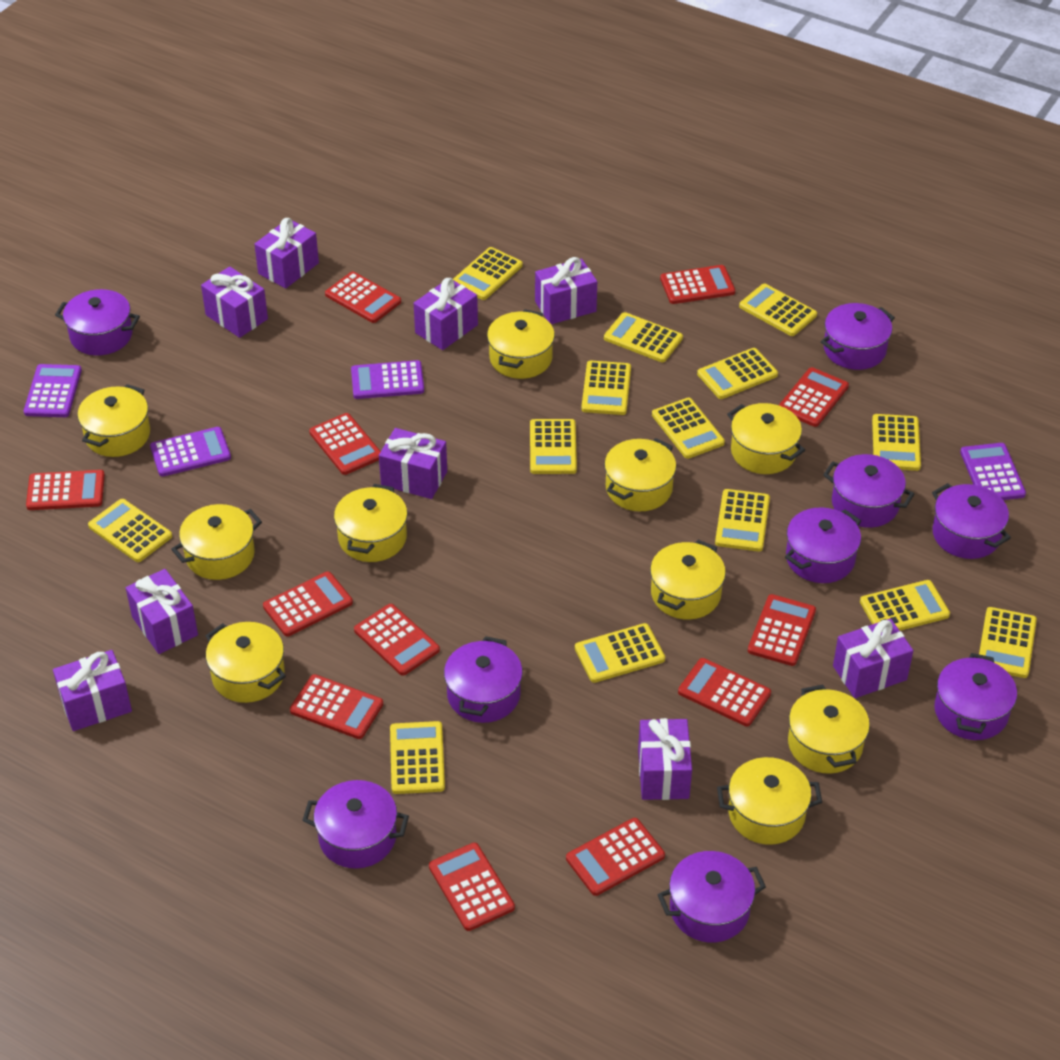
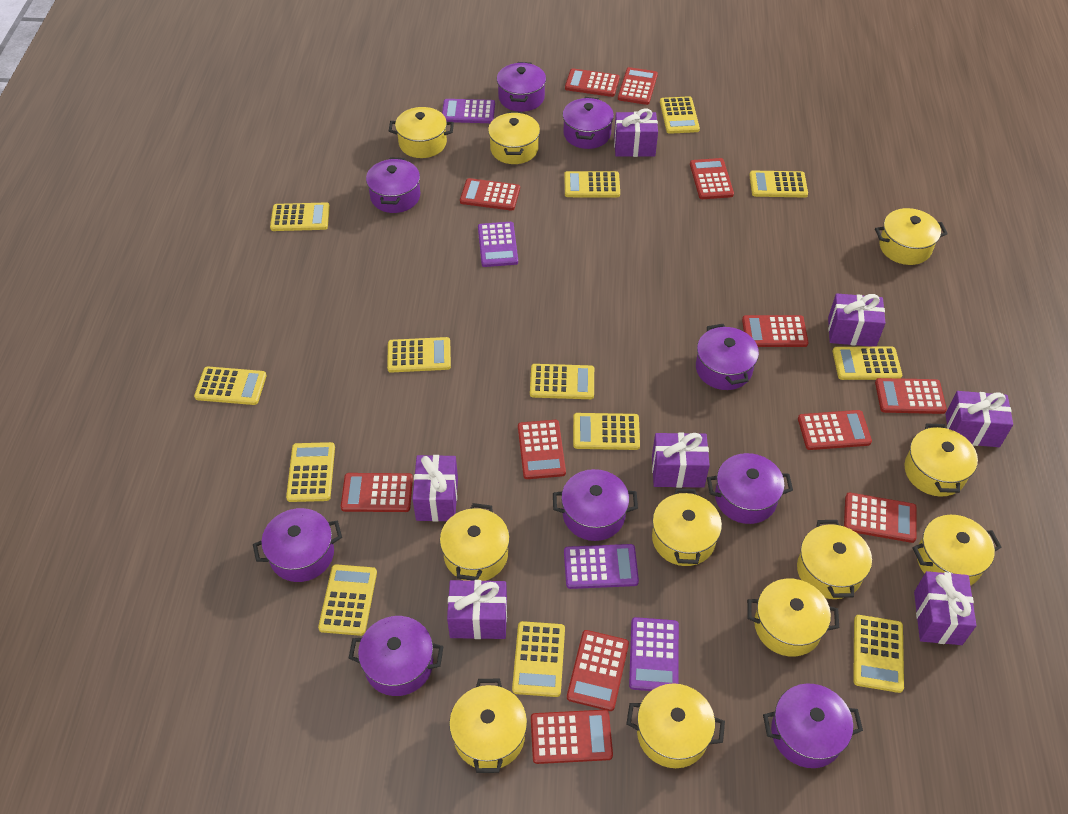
purple gift: 9 -> 7
yellow calculator: 14 -> 13
yellow pot: 10 -> 11

